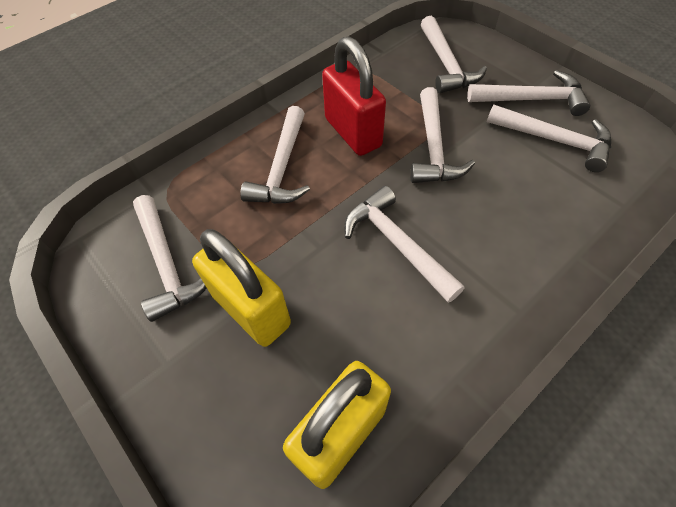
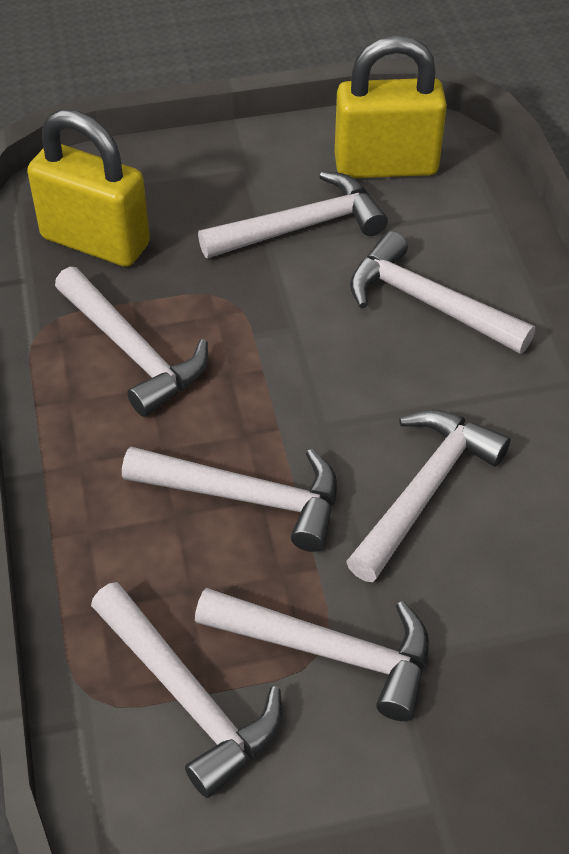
red padlock: 1 -> 0

